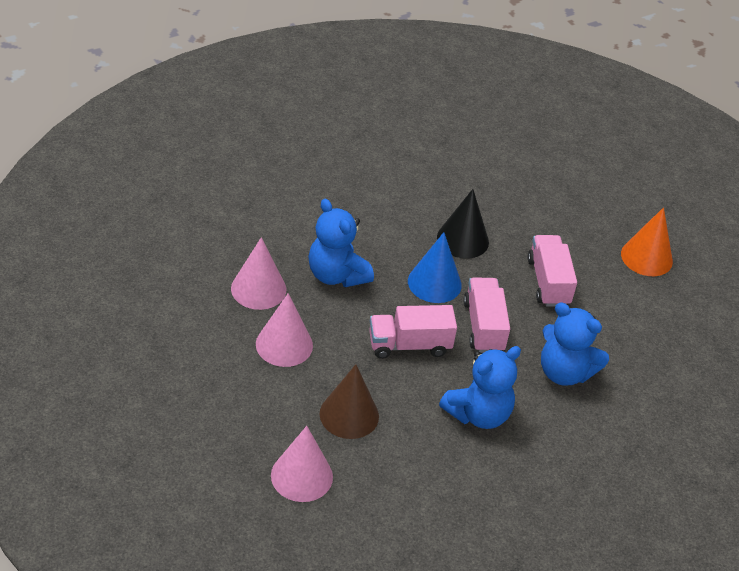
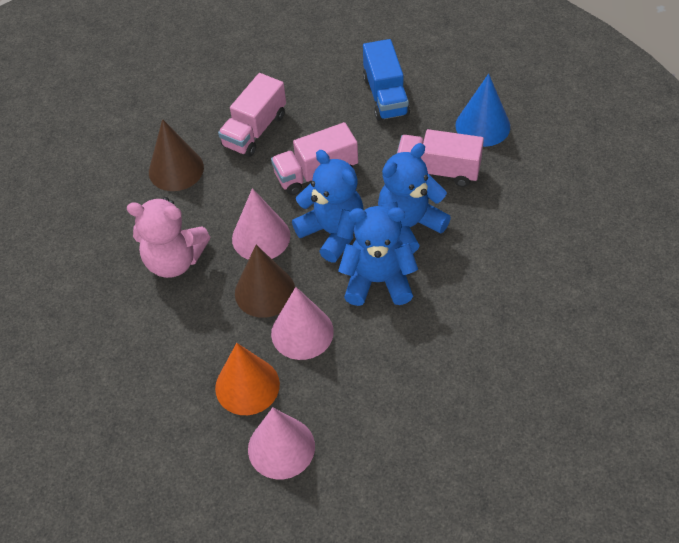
black cone: 1 -> 0
blue truck: 0 -> 1
brown cone: 1 -> 2
pink teddy bear: 0 -> 1

